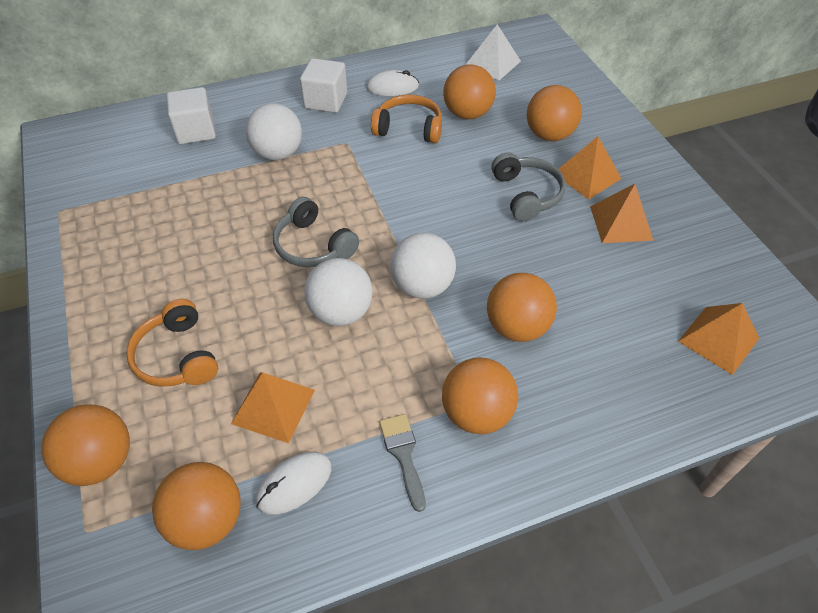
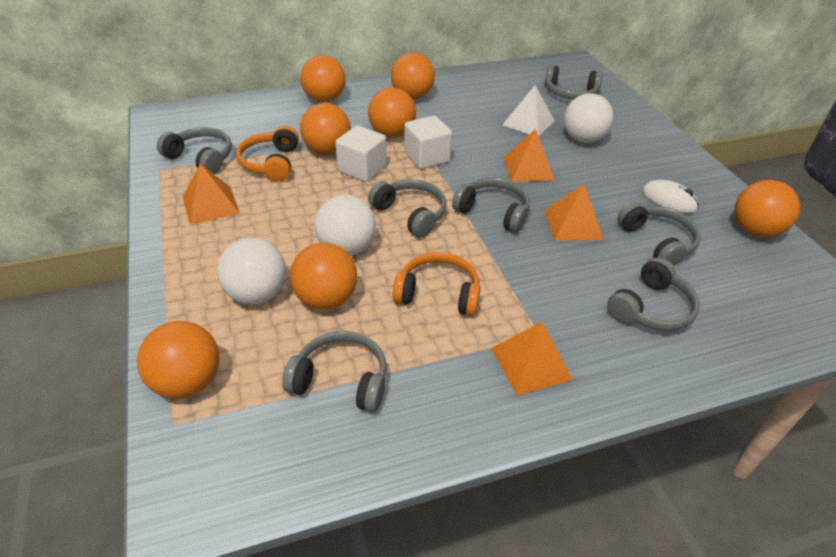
grey brush: 1 -> 0
grey headphones: 2 -> 7
orange ball: 6 -> 7
white mouse: 2 -> 1

